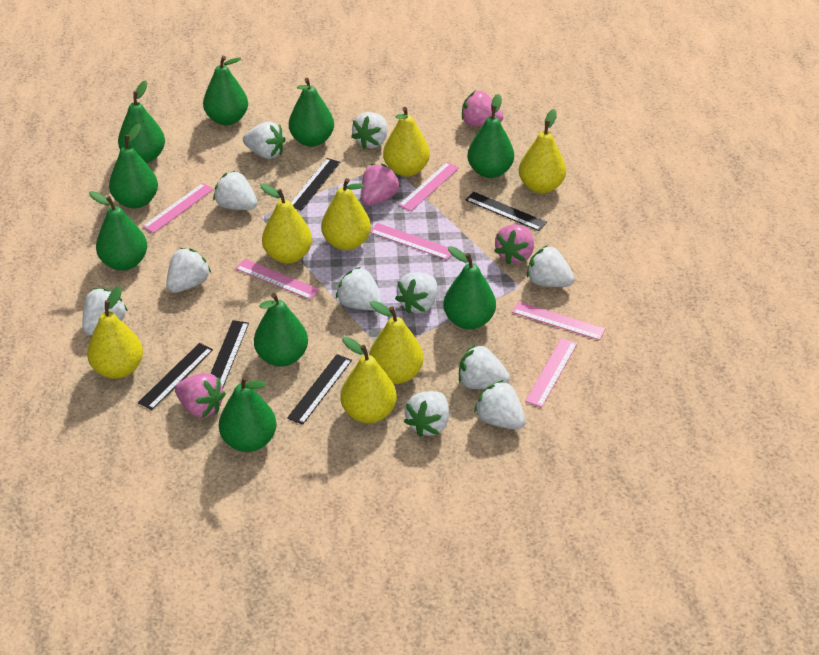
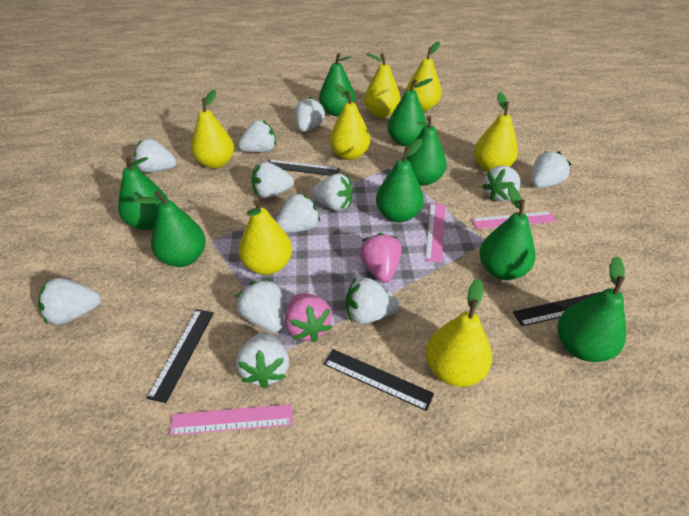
black ruler: 5 -> 4
green pear: 9 -> 8
pink ruler: 6 -> 3
pink strawberry: 4 -> 2
white strawberry: 11 -> 12

